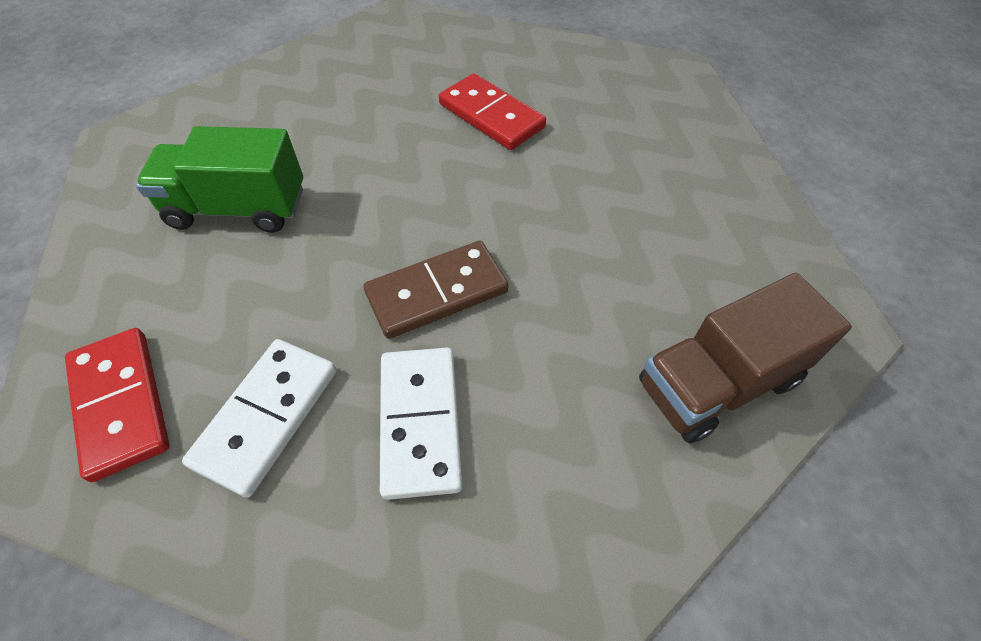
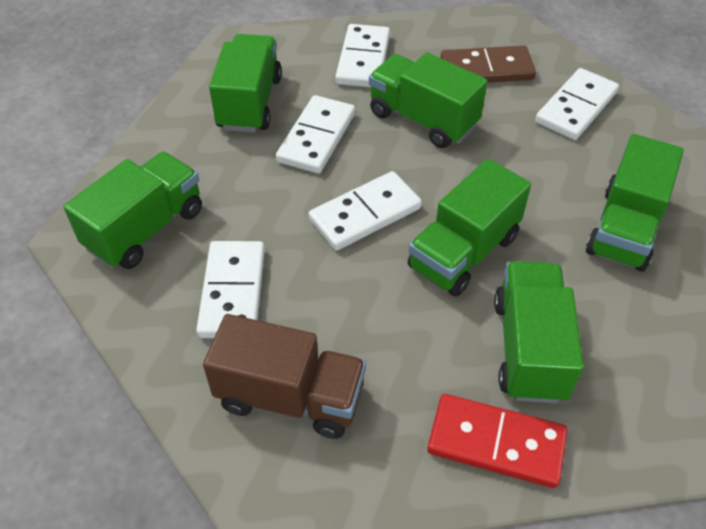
green truck: 1 -> 6
red domino: 2 -> 1
white domino: 2 -> 5

